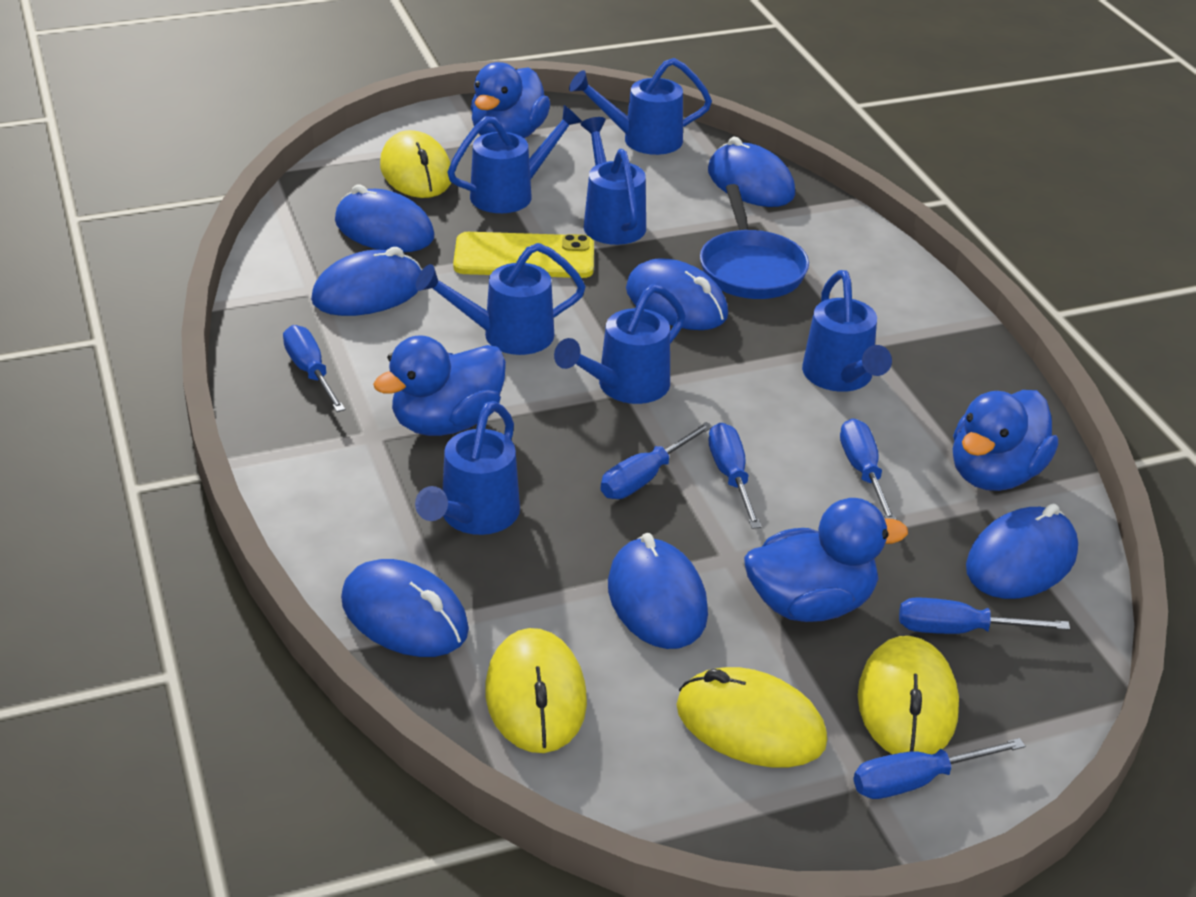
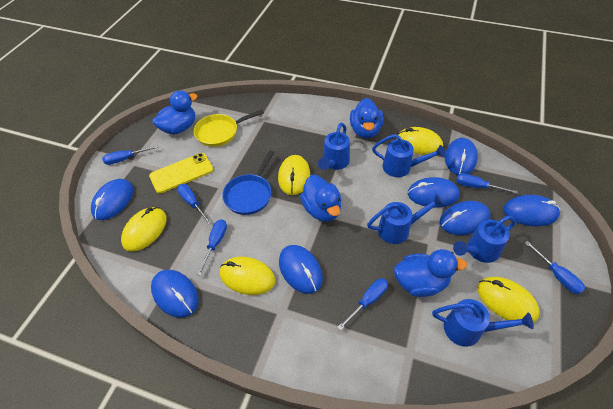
blue watering can: 7 -> 5
yellow mouse: 4 -> 5
yellow pan: 0 -> 1

